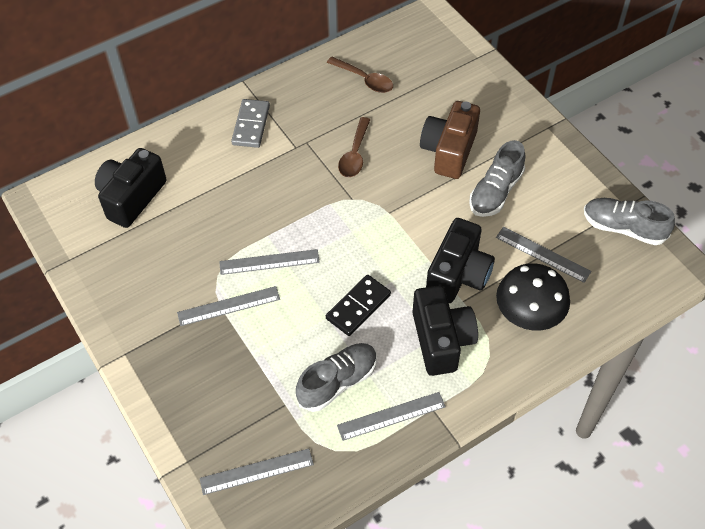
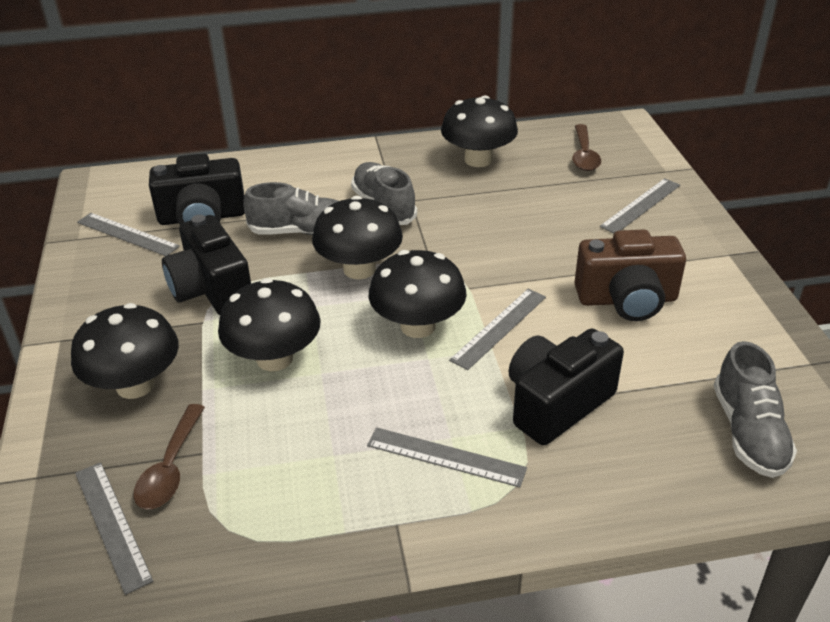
black domino: 1 -> 0
black mushroom: 1 -> 5
grey domino: 1 -> 0

